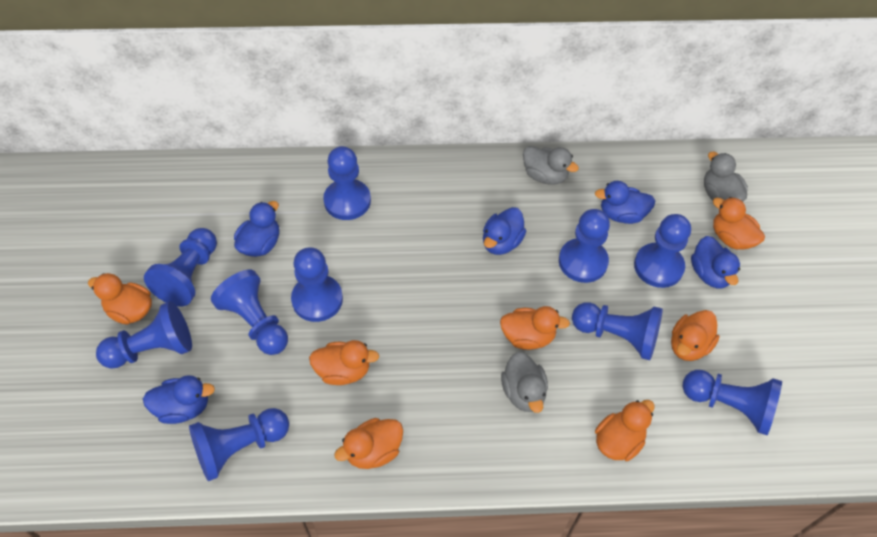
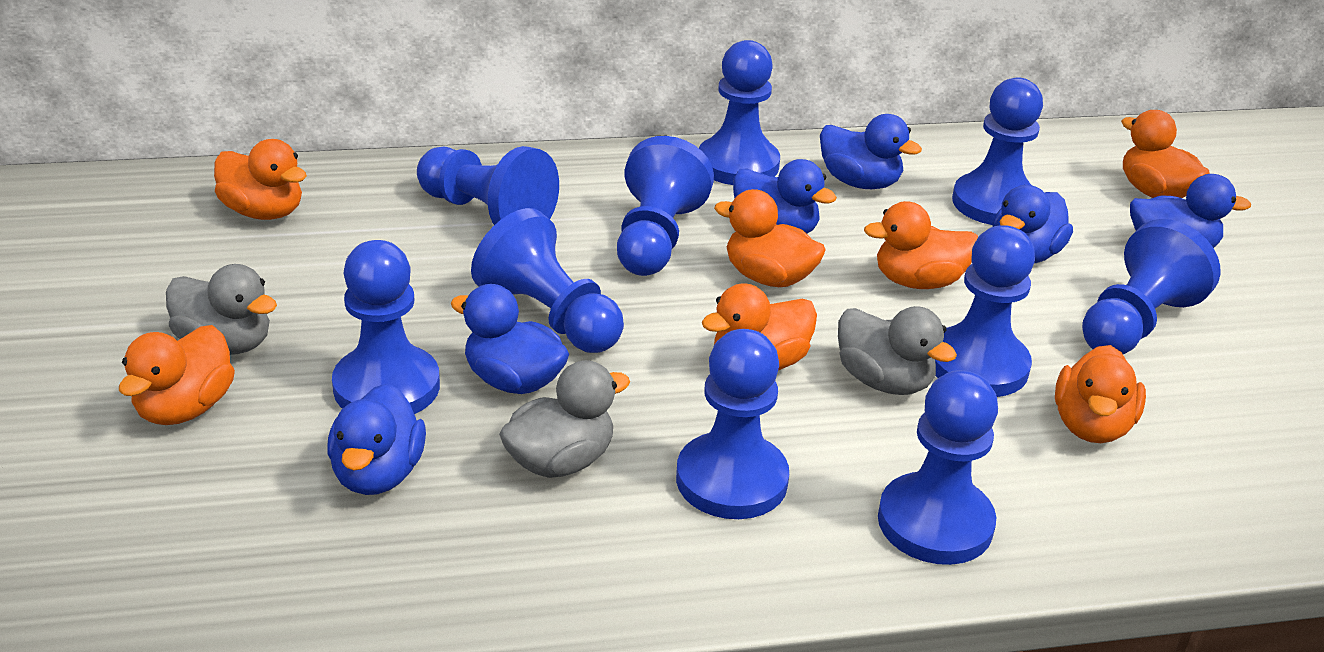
blue duck: 5 -> 6

